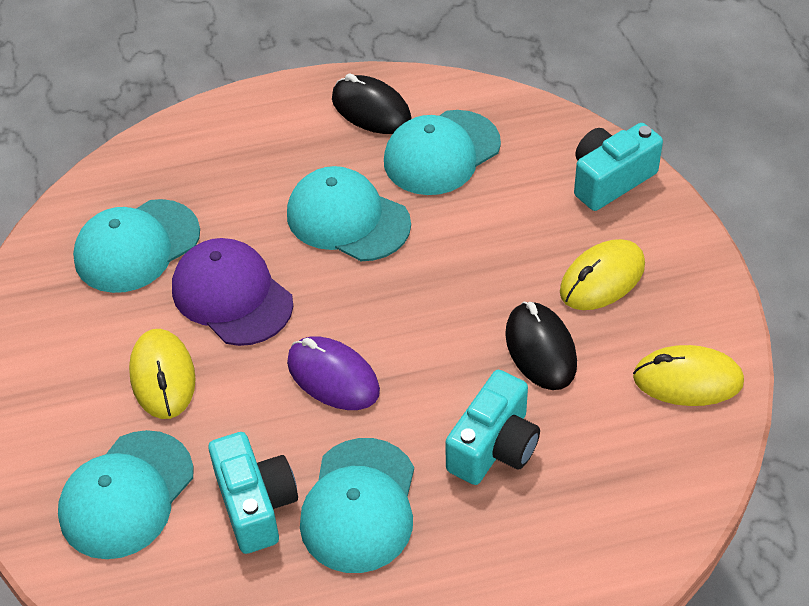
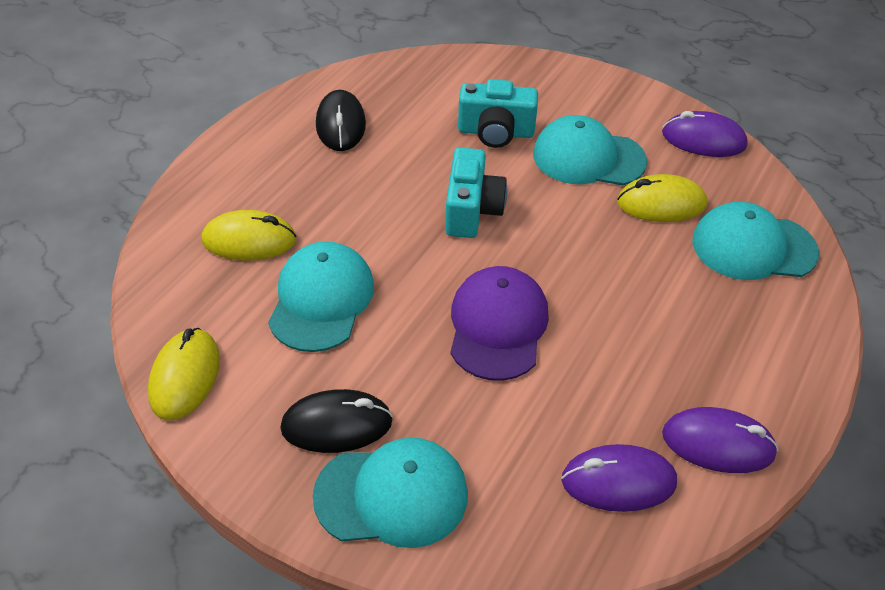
purple mouse: 1 -> 3
turquoise camera: 3 -> 2
turquoise cap: 5 -> 4

